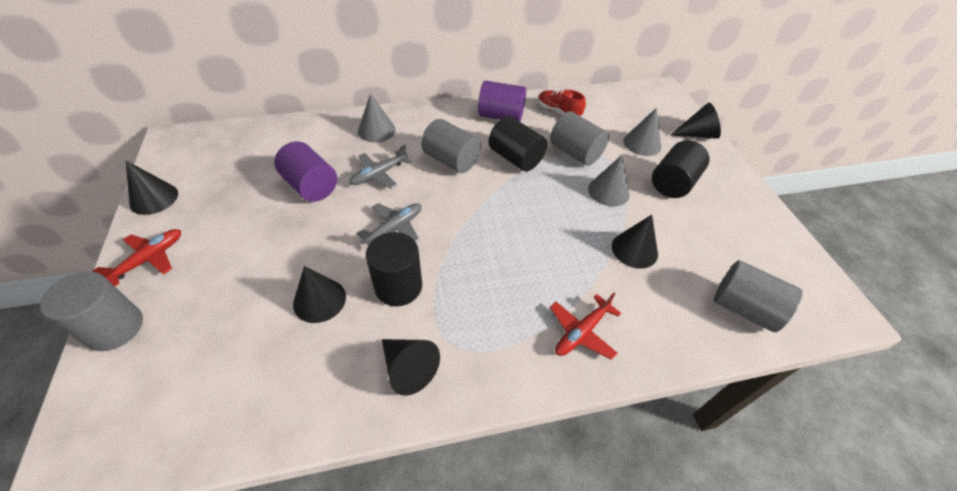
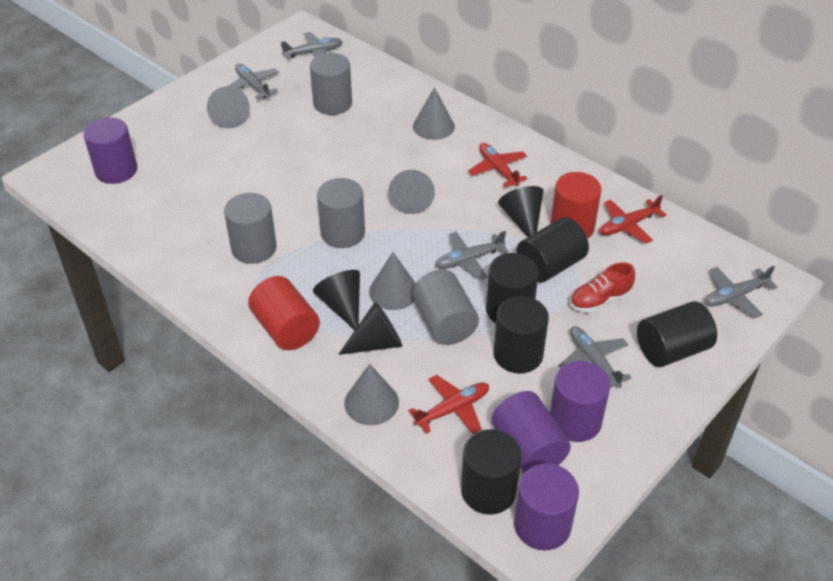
black cone: 5 -> 3
black cylinder: 3 -> 5
grey cone: 3 -> 5
grey plane: 2 -> 5
purple cylinder: 2 -> 4
red cylinder: 0 -> 2
red plane: 2 -> 3

